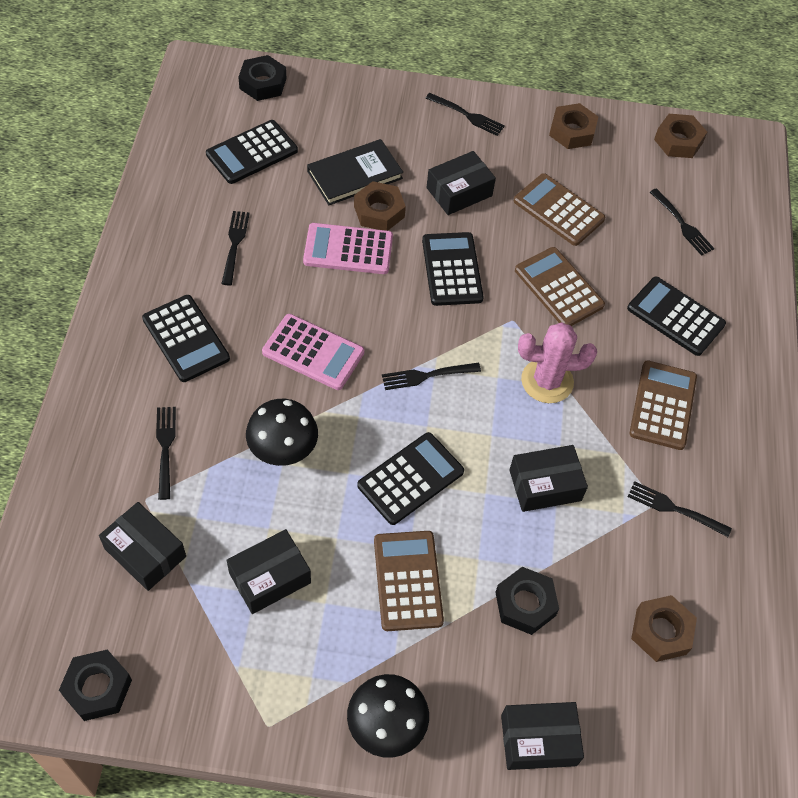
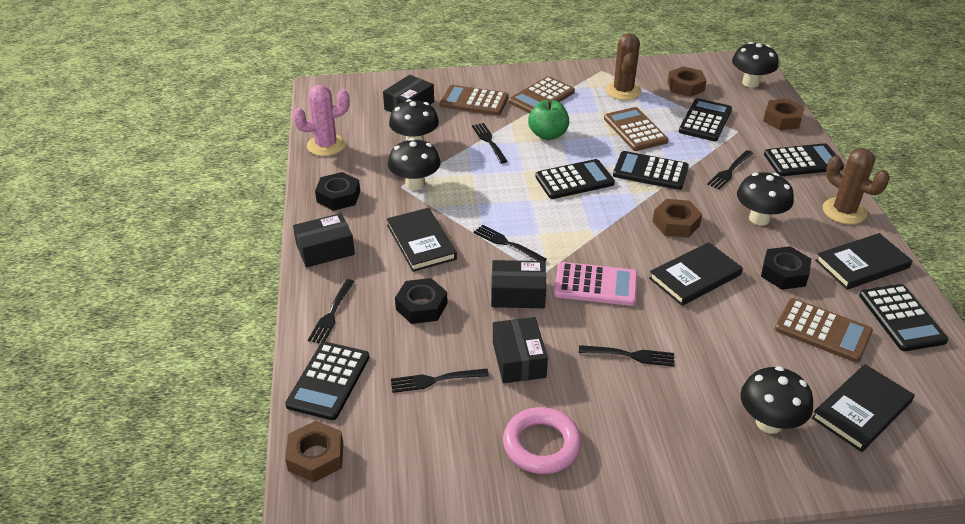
black book: 1 -> 4
black box: 5 -> 4
black calculator: 5 -> 6
black mushroom: 2 -> 5
brown cactus: 0 -> 2
green apple: 0 -> 1
pink calculator: 2 -> 1
pink ring: 0 -> 1

